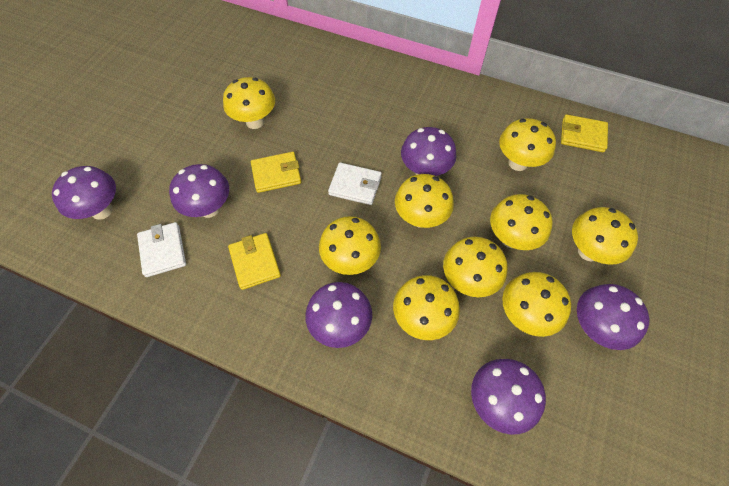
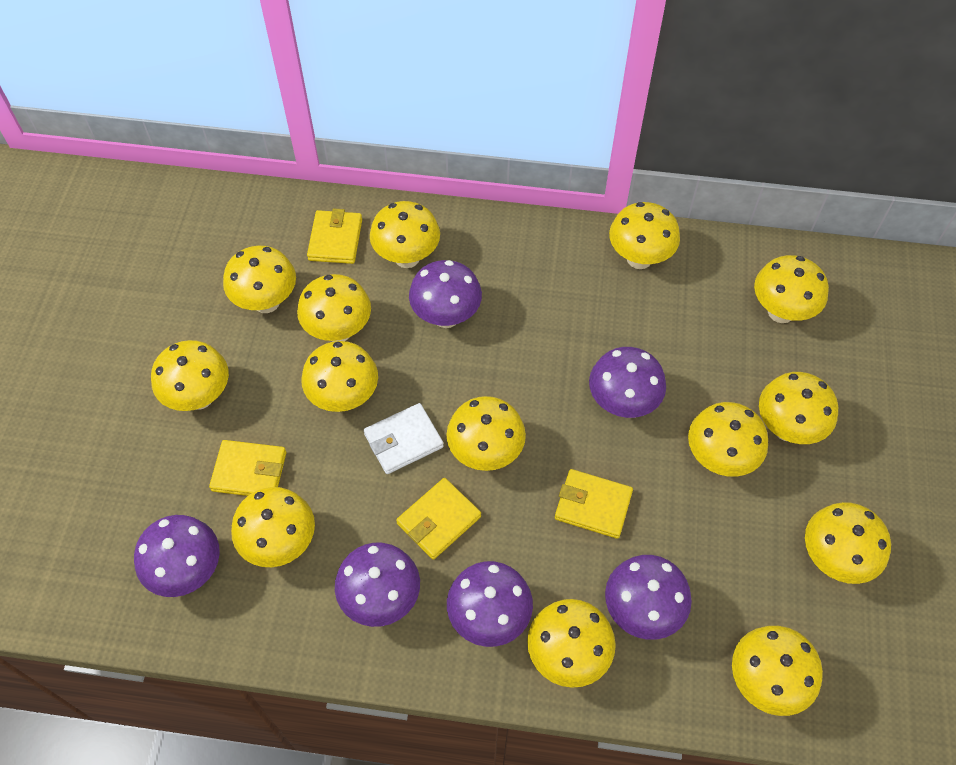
white wallet: 2 -> 1
yellow mushroom: 9 -> 14
yellow wallet: 3 -> 4

